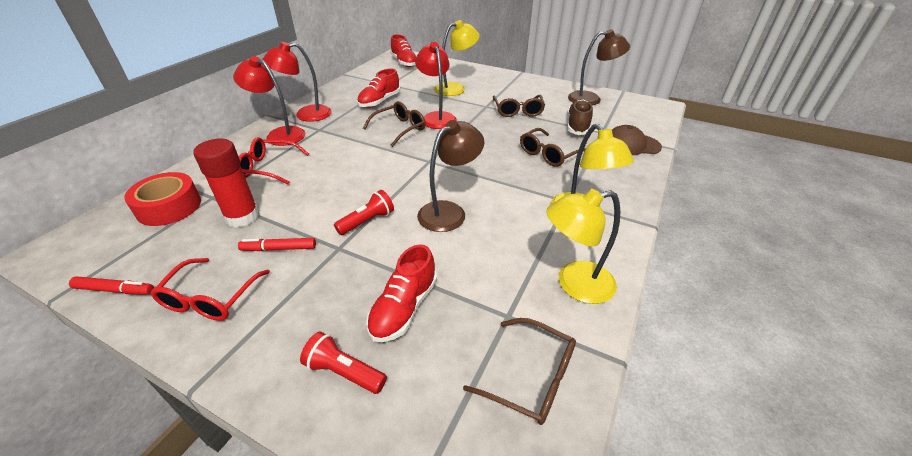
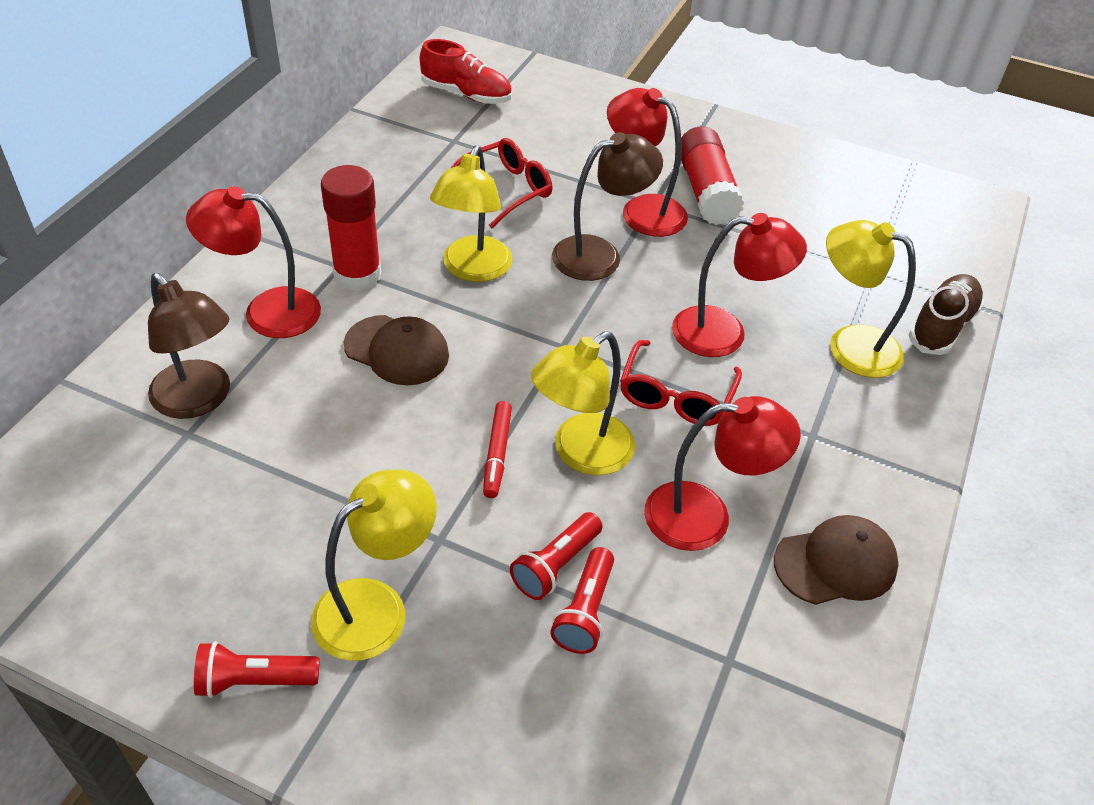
brown cap: 1 -> 2
brown glasses: 4 -> 0
red flashlight: 2 -> 3
red glue stick: 1 -> 2
red lamp: 3 -> 4
red marker: 2 -> 1
red shoe: 3 -> 1
red tape: 1 -> 0
yellow lamp: 3 -> 4

